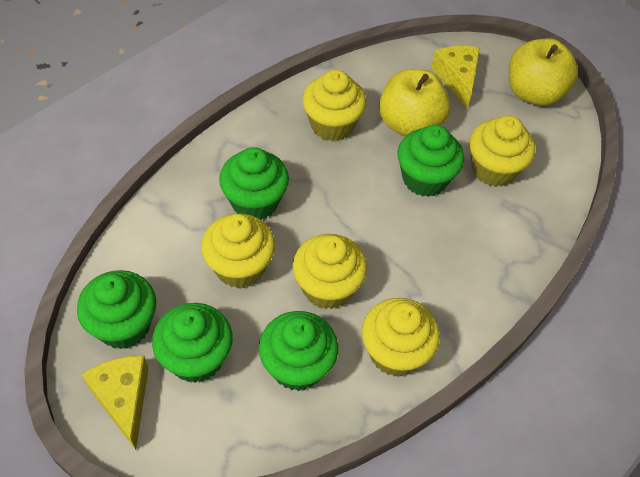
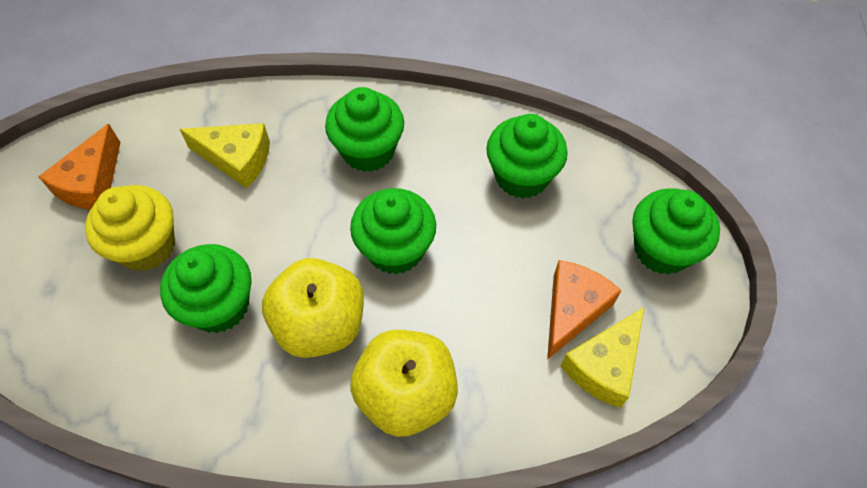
orange cheese: 0 -> 2
yellow cupcake: 5 -> 1

